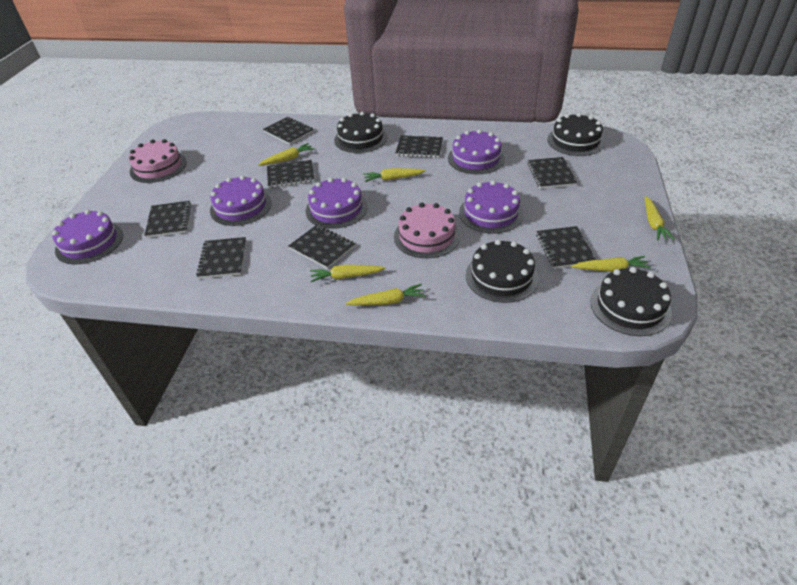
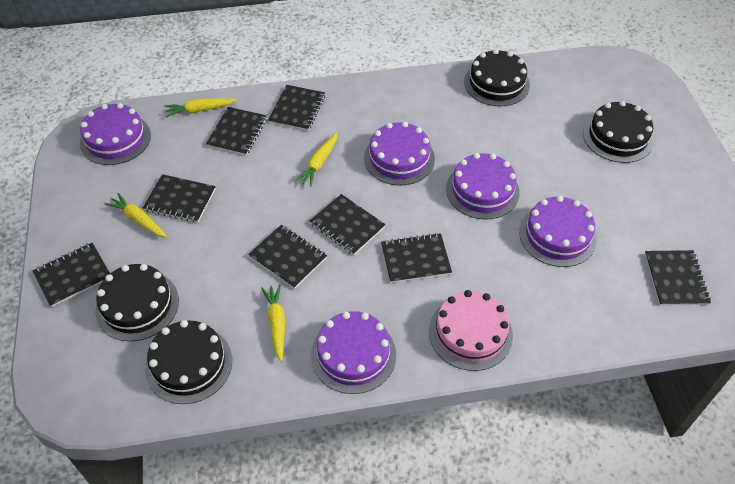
pink cake: 2 -> 1
yellow carrot: 6 -> 4

